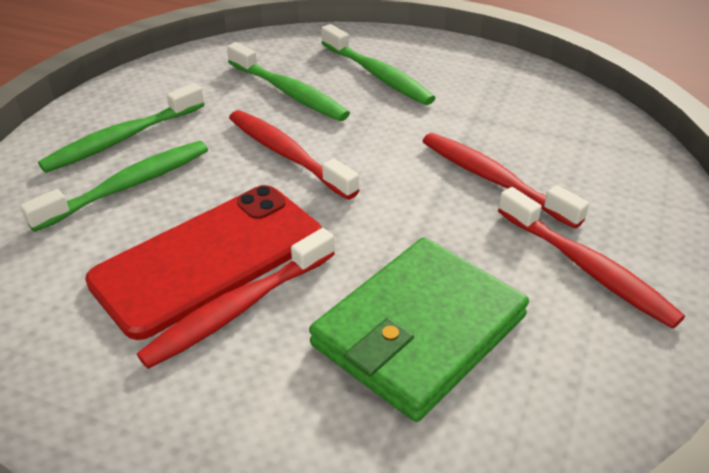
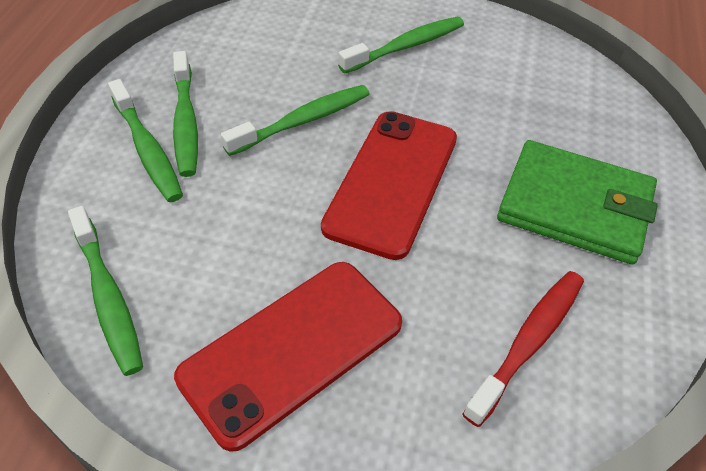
green toothbrush: 4 -> 5
red phone: 1 -> 2
red toothbrush: 4 -> 1

